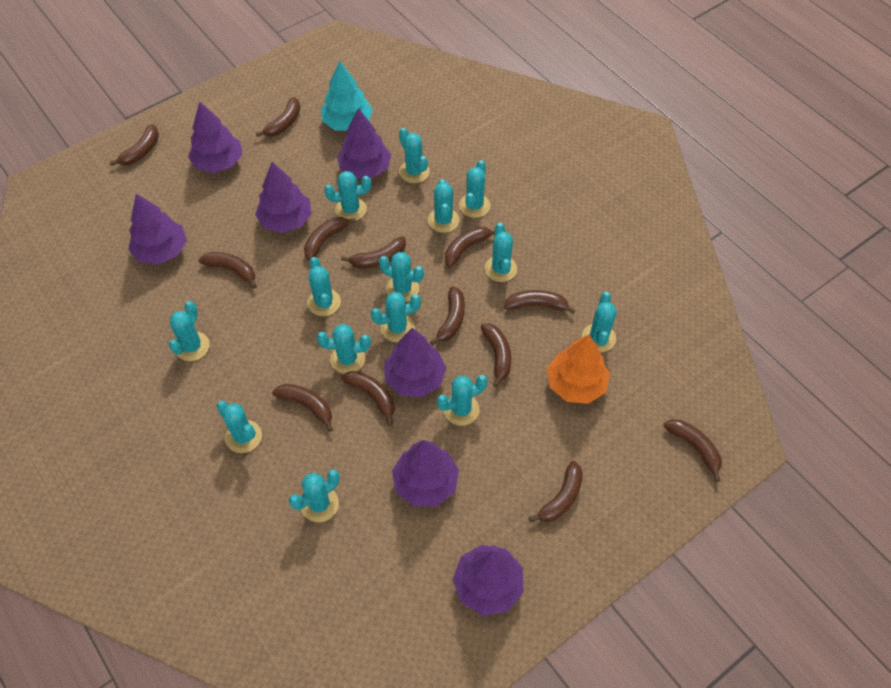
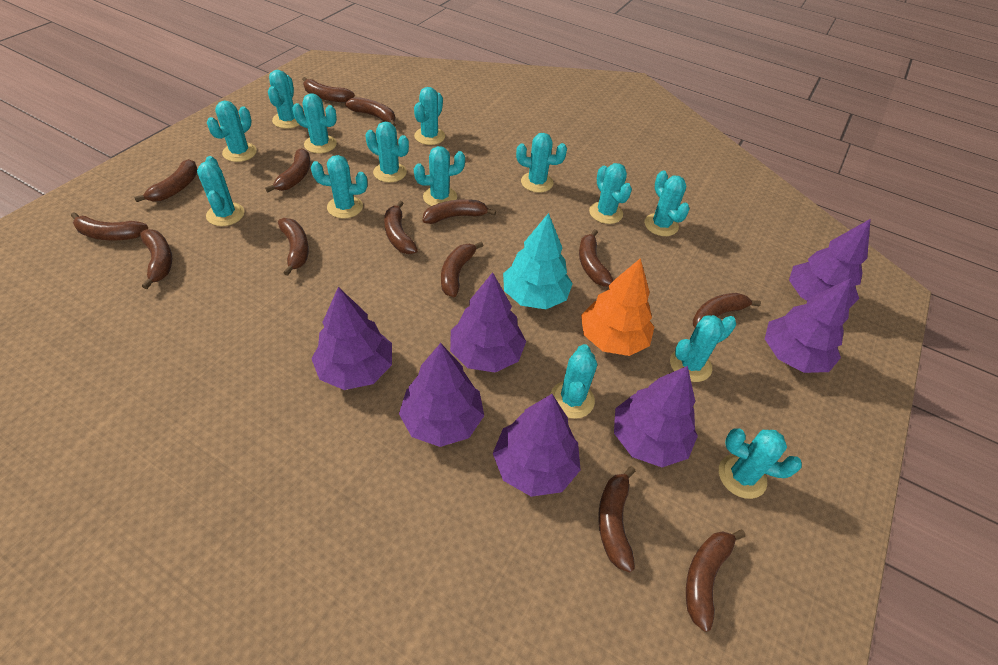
brown banana: 13 -> 14

